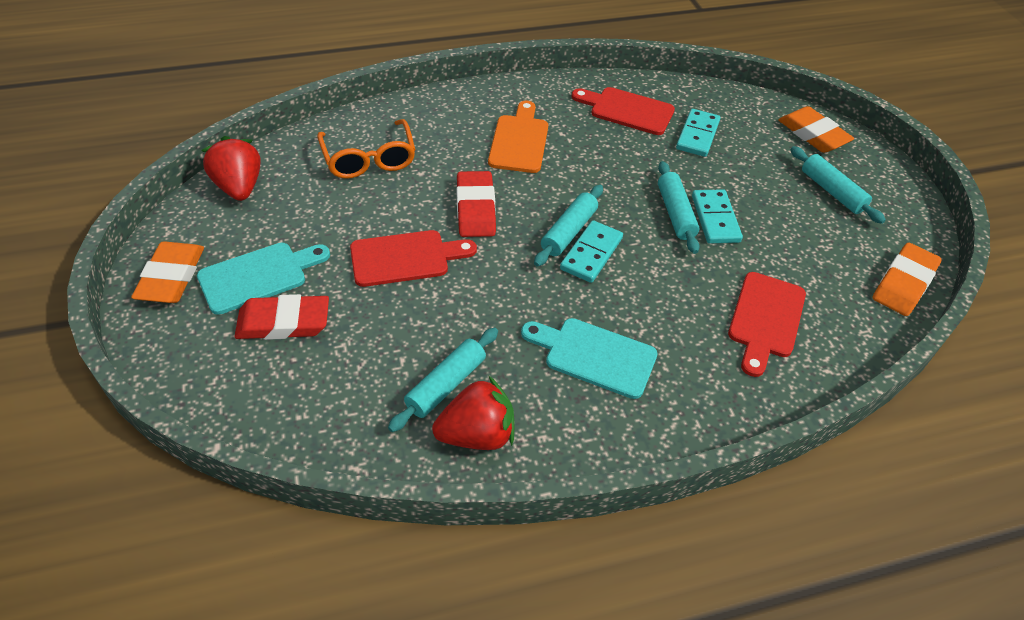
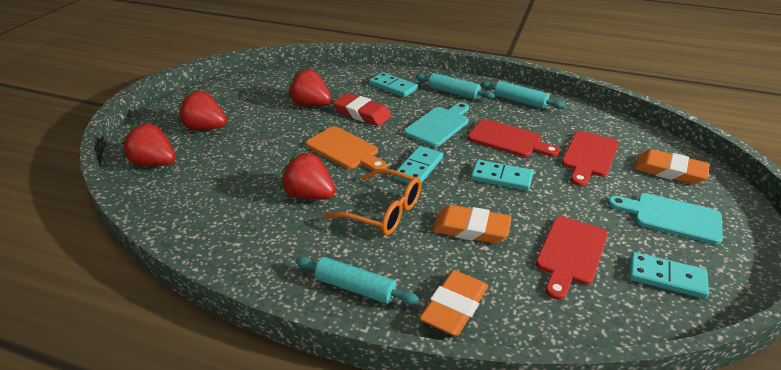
red eraser: 2 -> 1
red strawberry: 2 -> 4
turquoise domino: 3 -> 4
turquoise rolling pin: 4 -> 3

